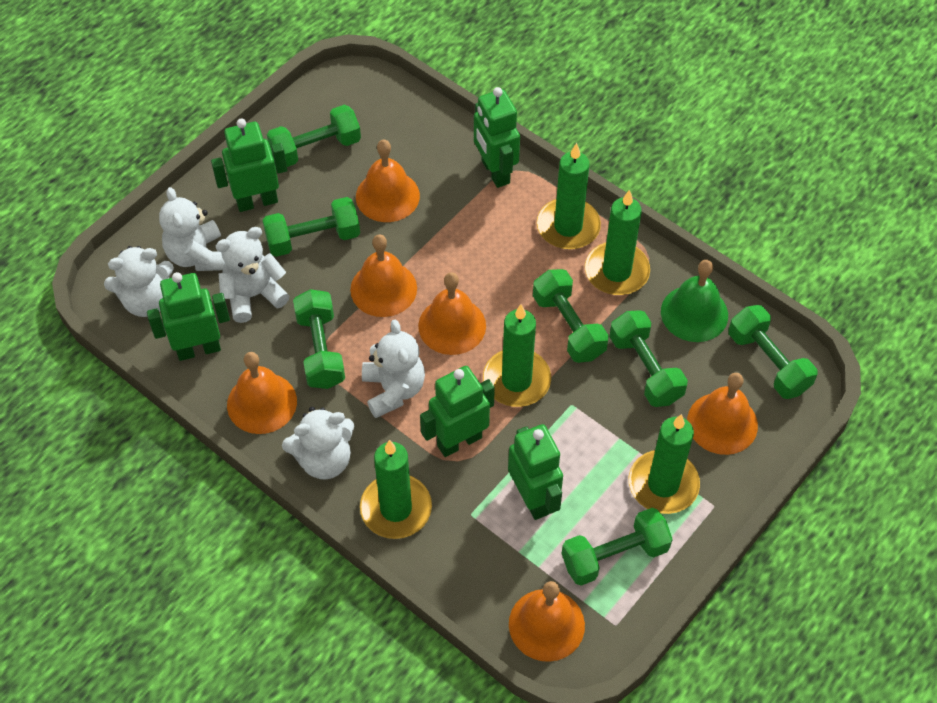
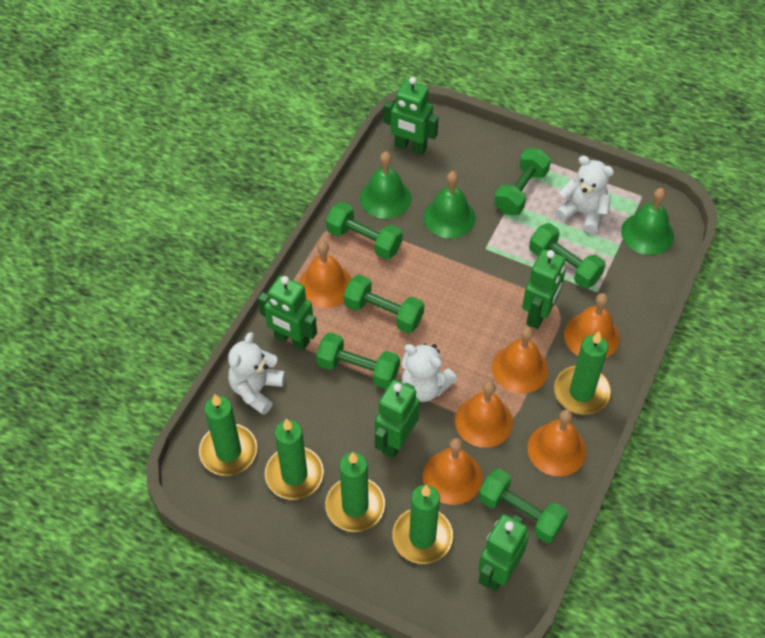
green bell: 1 -> 3
green dumbbell: 7 -> 6
white teddy bear: 5 -> 3

